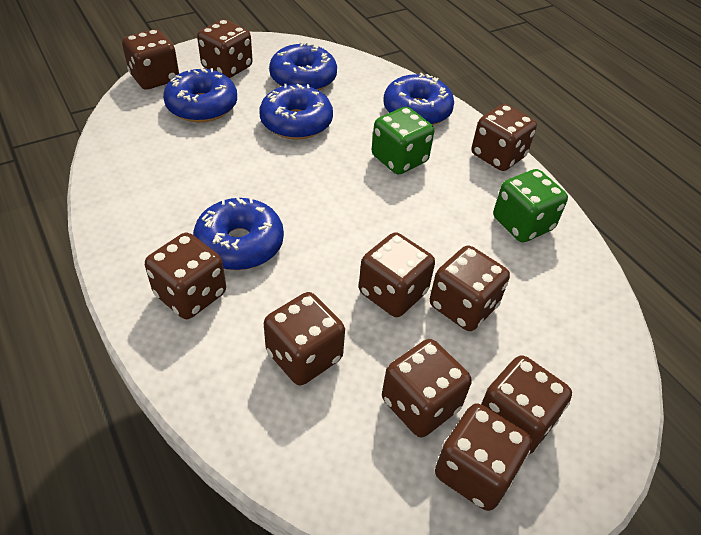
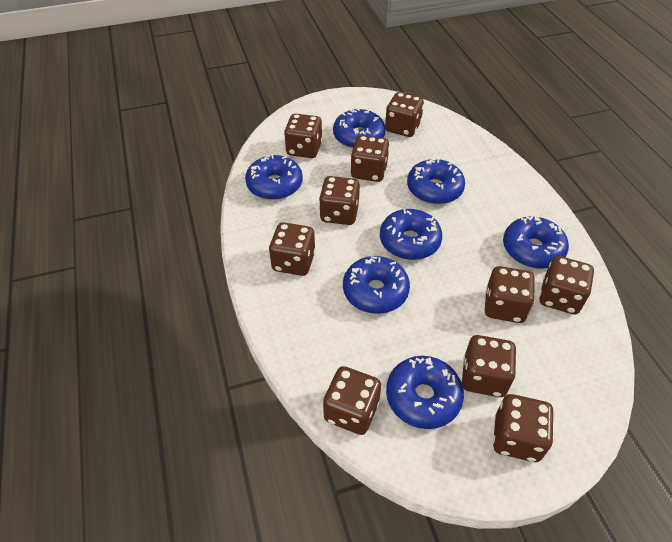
blue donut: 5 -> 7
green dice: 2 -> 0

